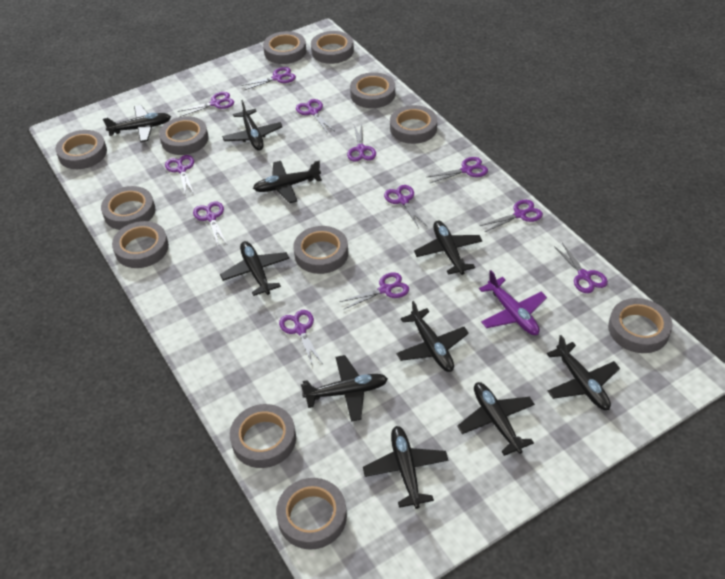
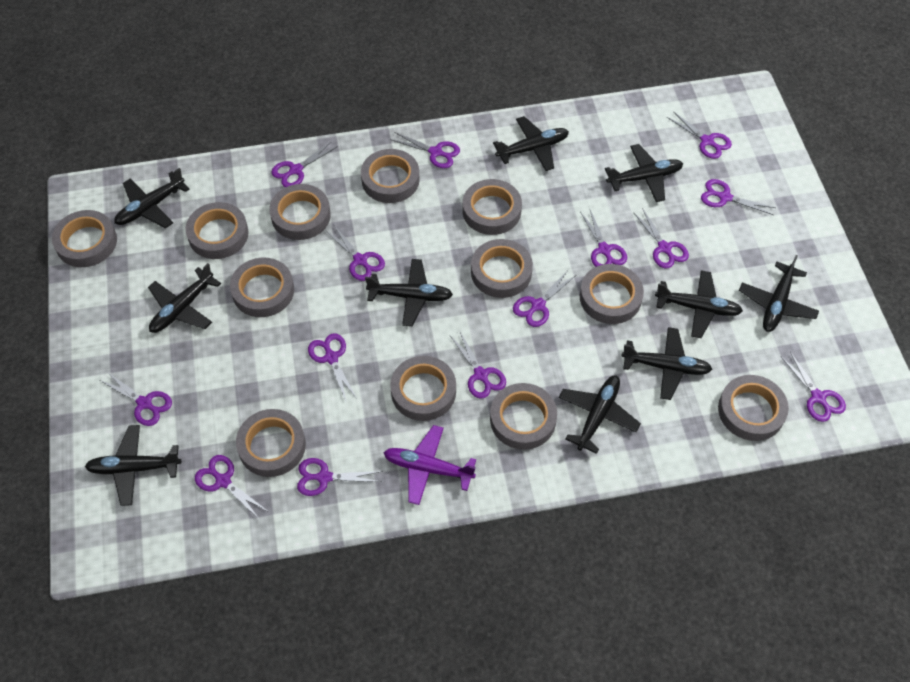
purple scissors: 12 -> 14

